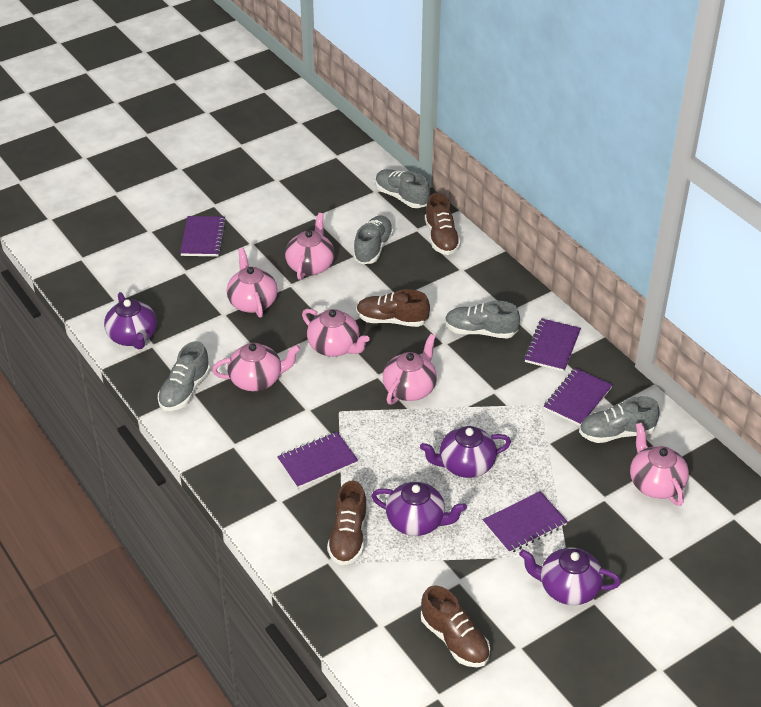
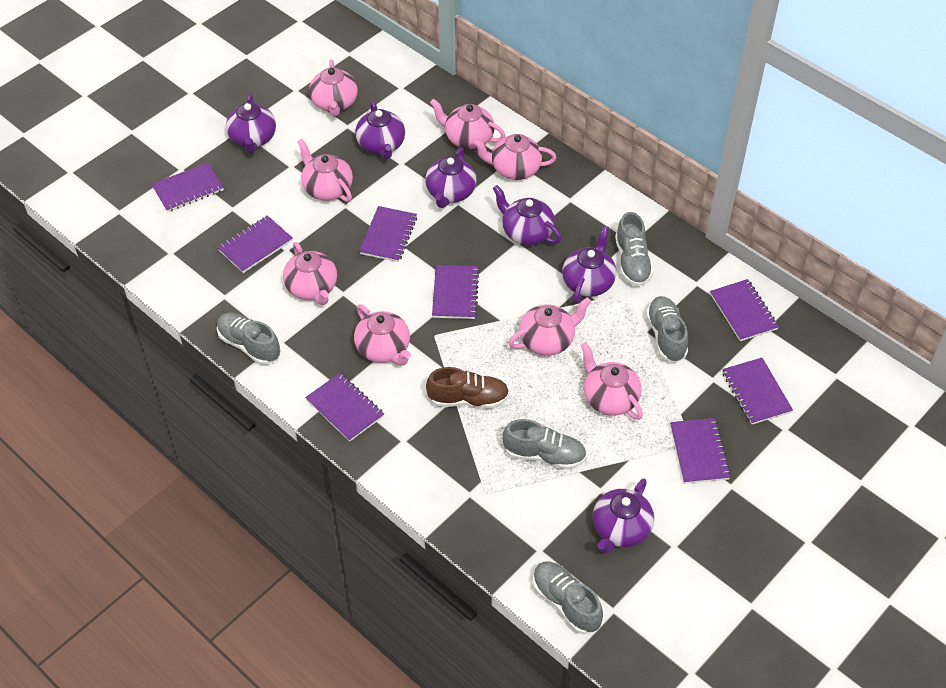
brown shoe: 4 -> 1
pink teapot: 6 -> 8
purple notebook: 5 -> 8
purple teapot: 4 -> 6

